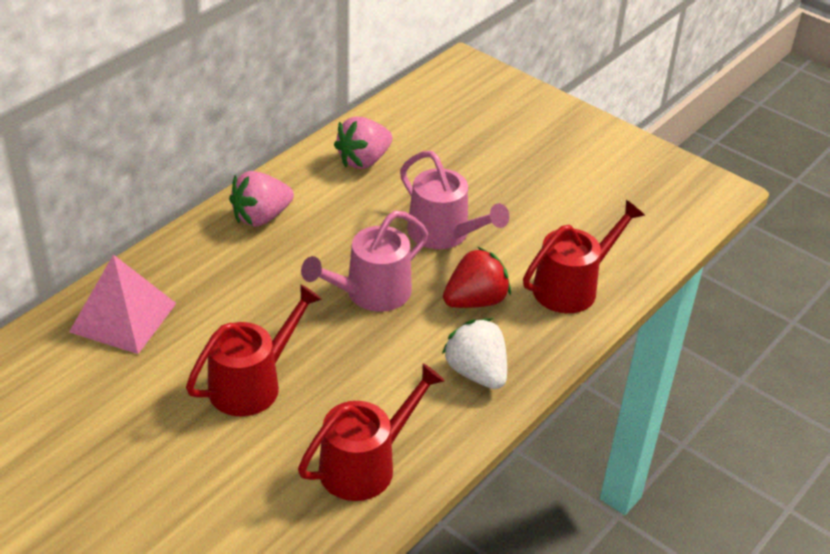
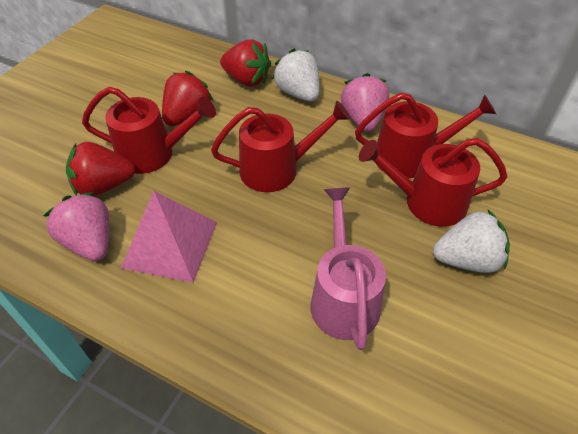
pink watering can: 2 -> 1
red strawberry: 1 -> 3
red watering can: 3 -> 4
white strawberry: 1 -> 2

